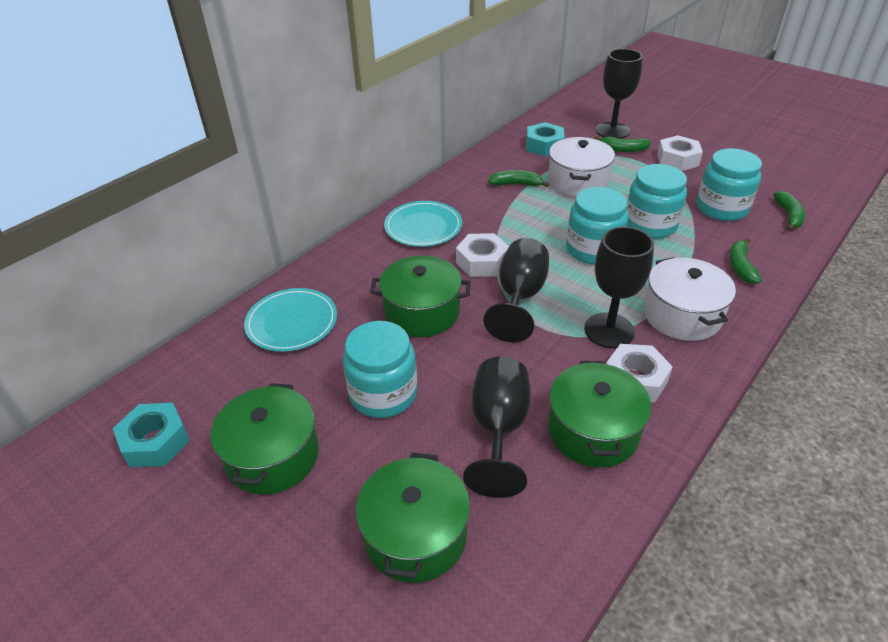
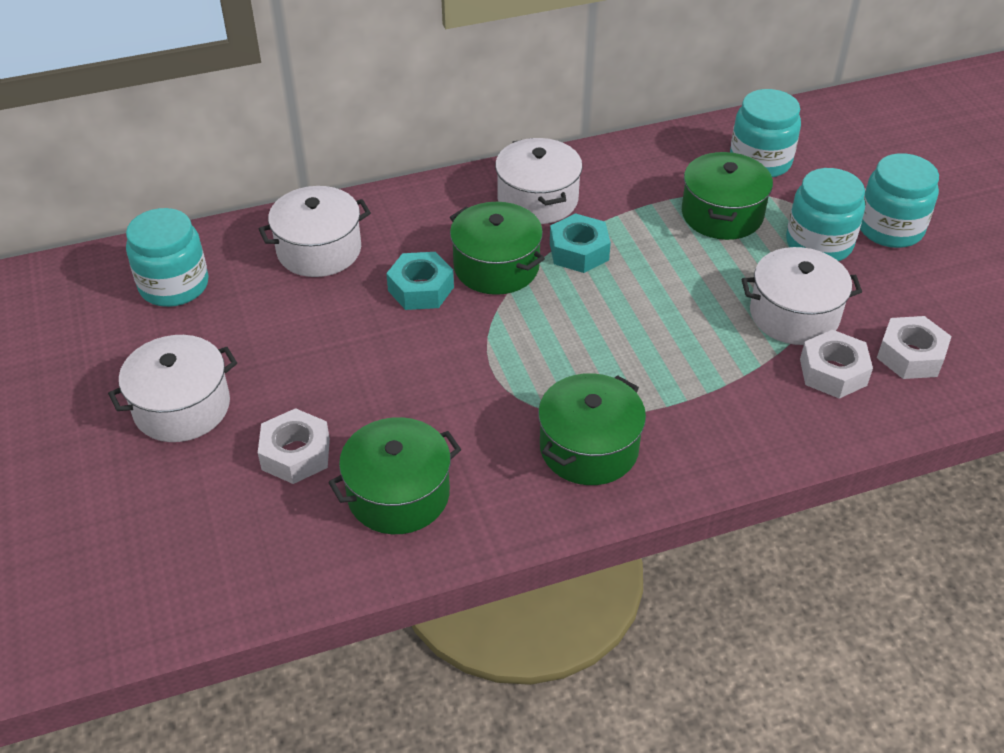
black goblet: 4 -> 0
green banana: 4 -> 0
turquoise plate: 2 -> 0
white pot: 2 -> 4

